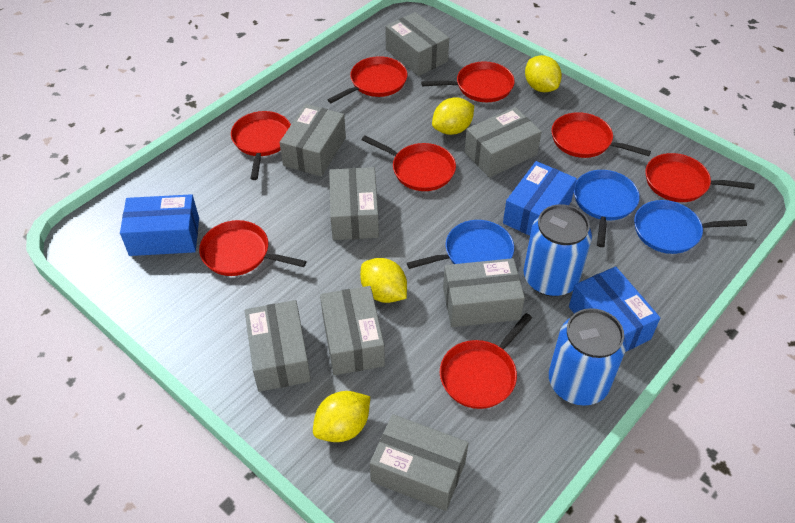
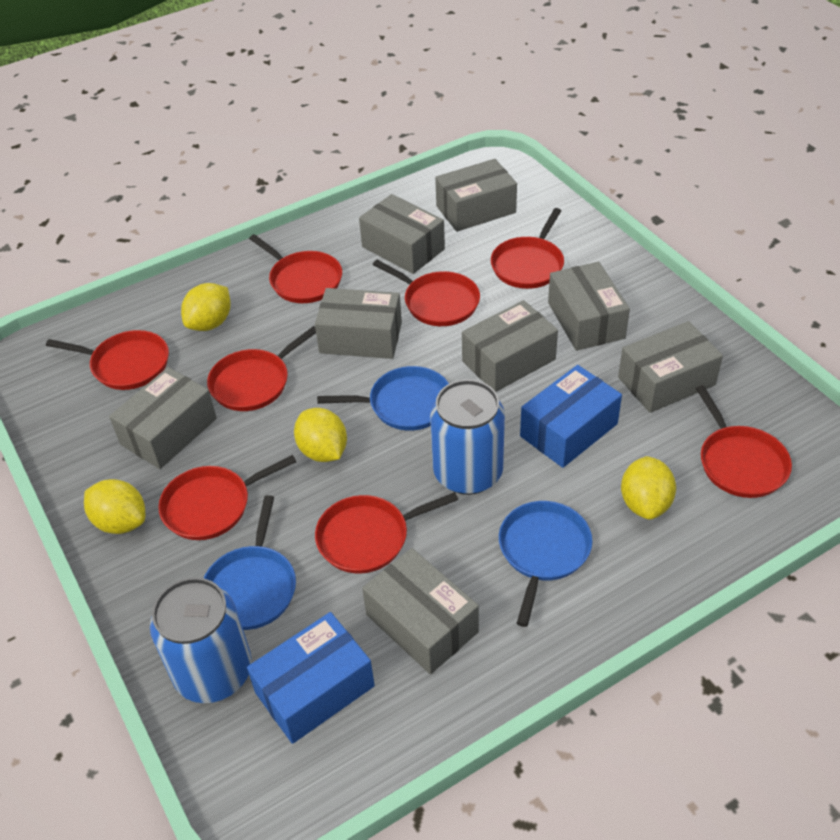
blue box: 3 -> 2

